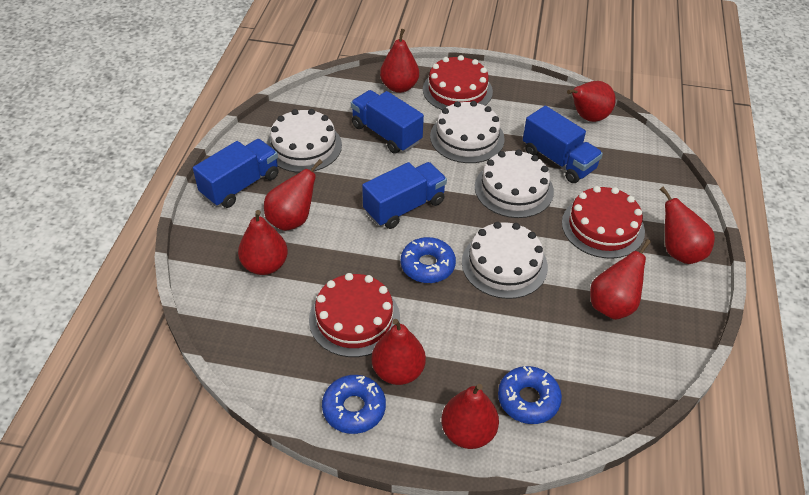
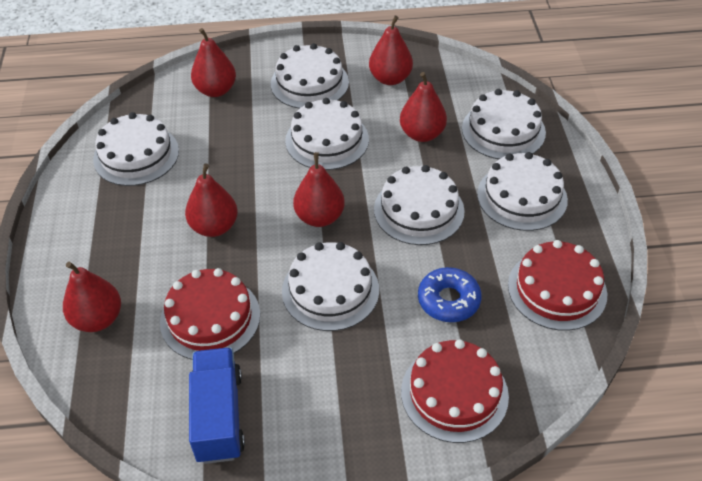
blue donut: 3 -> 1
blue truck: 4 -> 1
red pear: 8 -> 6
white cake: 4 -> 7

